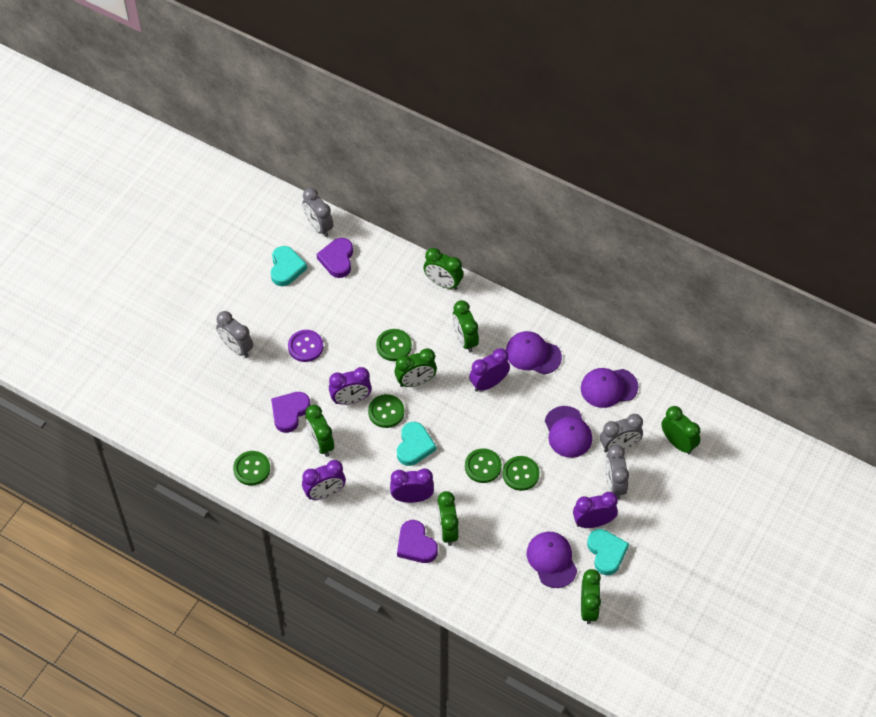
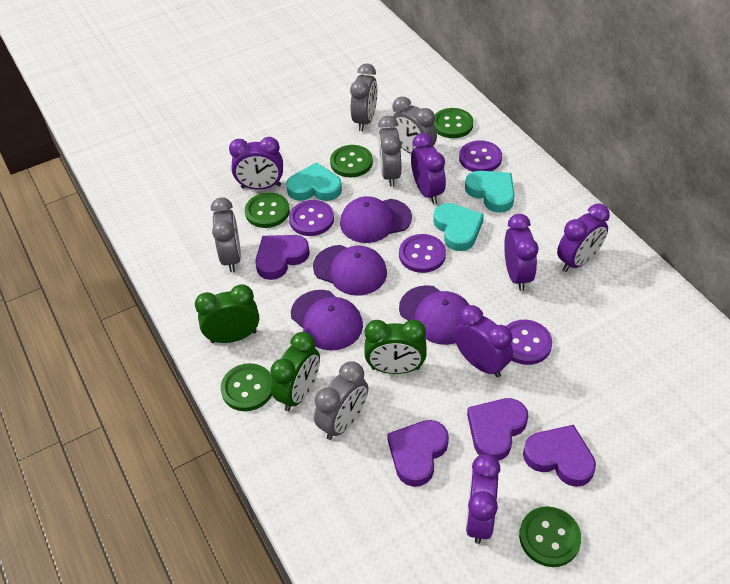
green clock: 7 -> 3
grey clock: 4 -> 5
purple button: 1 -> 4
purple clock: 5 -> 6
purple heart: 3 -> 4

